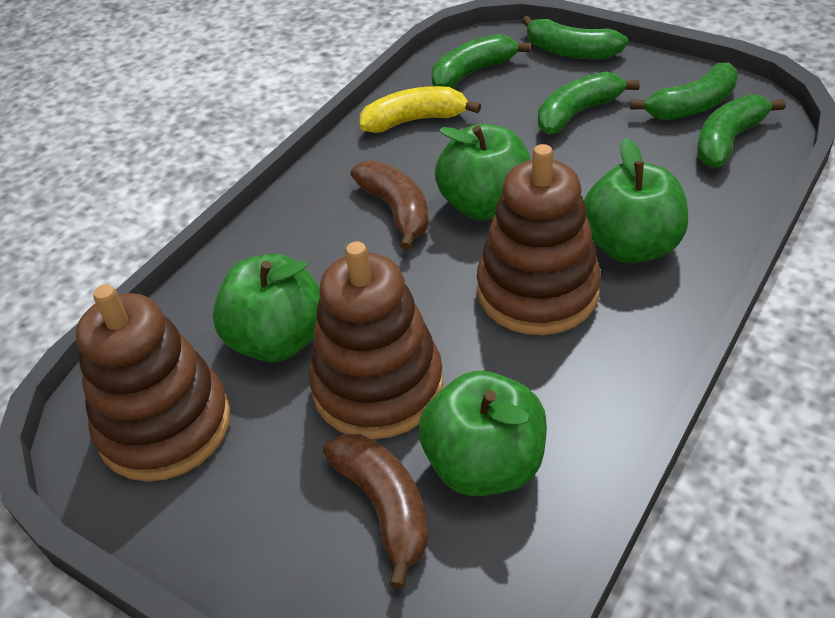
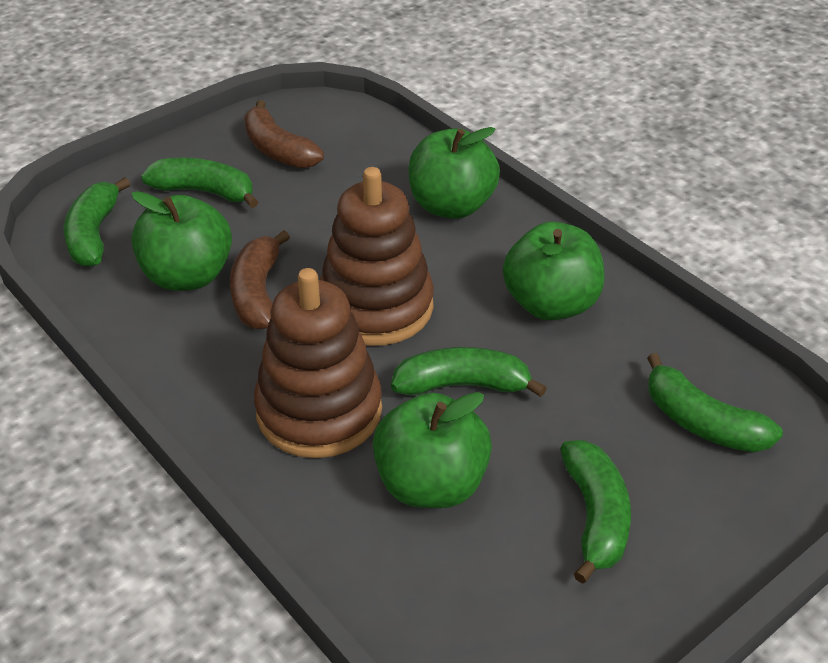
brown stacking toy: 3 -> 2
yellow banana: 1 -> 0

